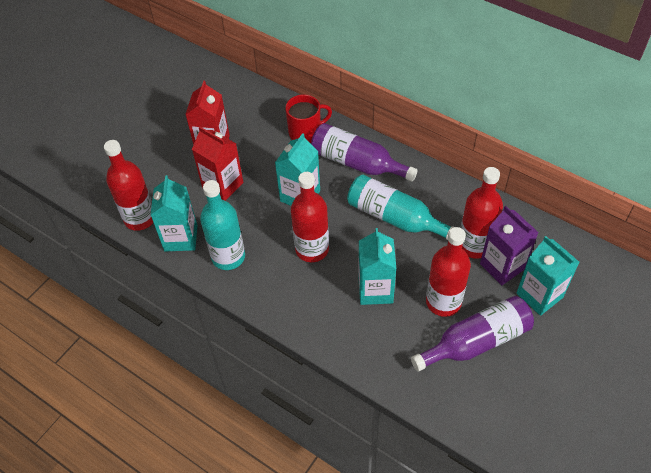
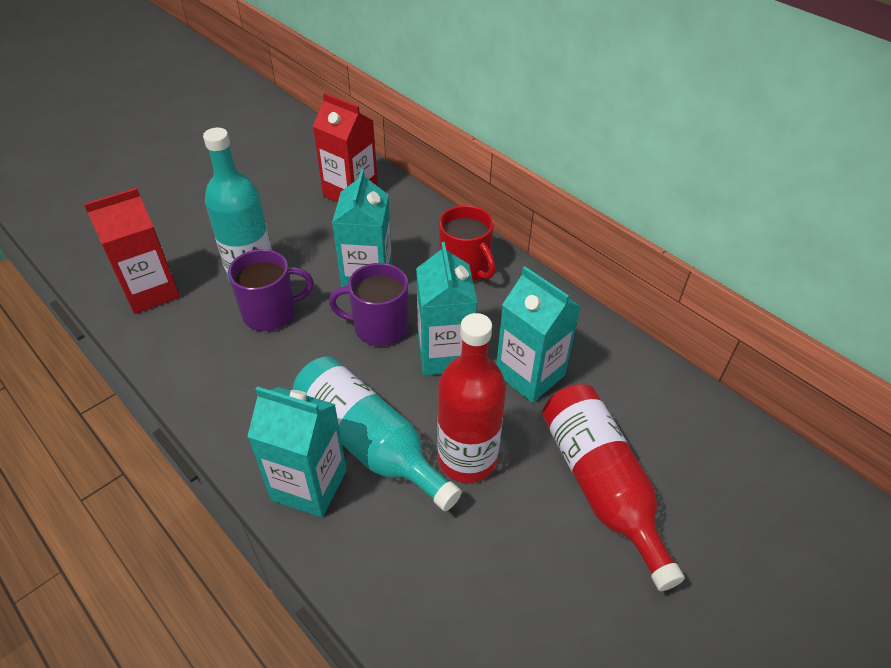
purple bottle: 2 -> 0
purple carton: 1 -> 0
purple mug: 0 -> 2
red bottle: 4 -> 2

